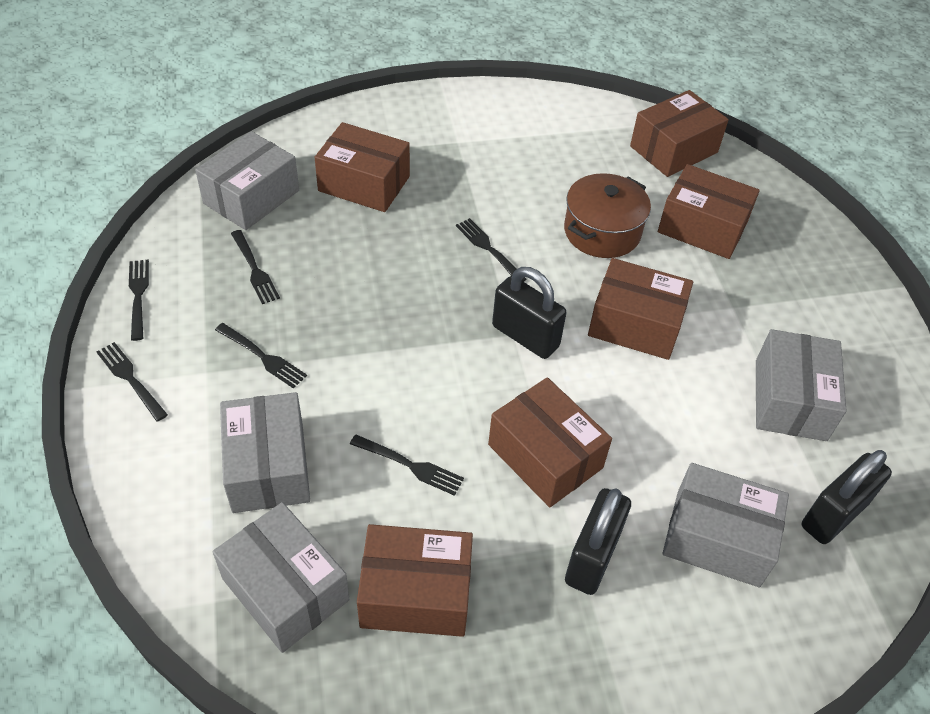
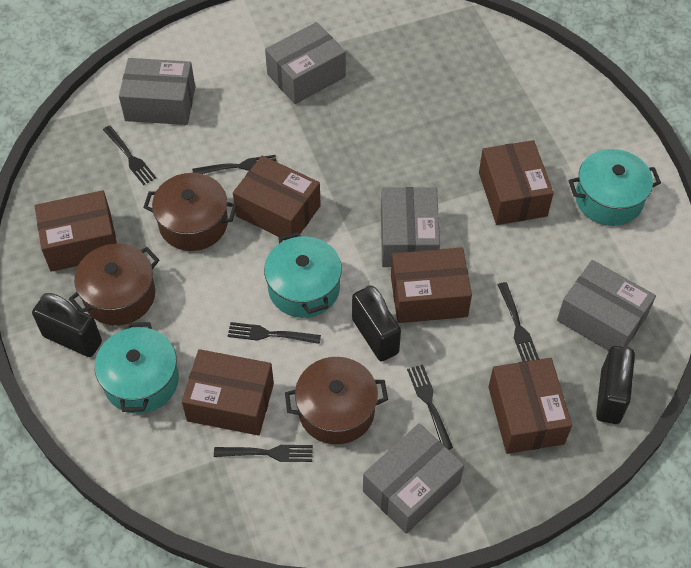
brown pot: 1 -> 3
turquoise pot: 0 -> 3

